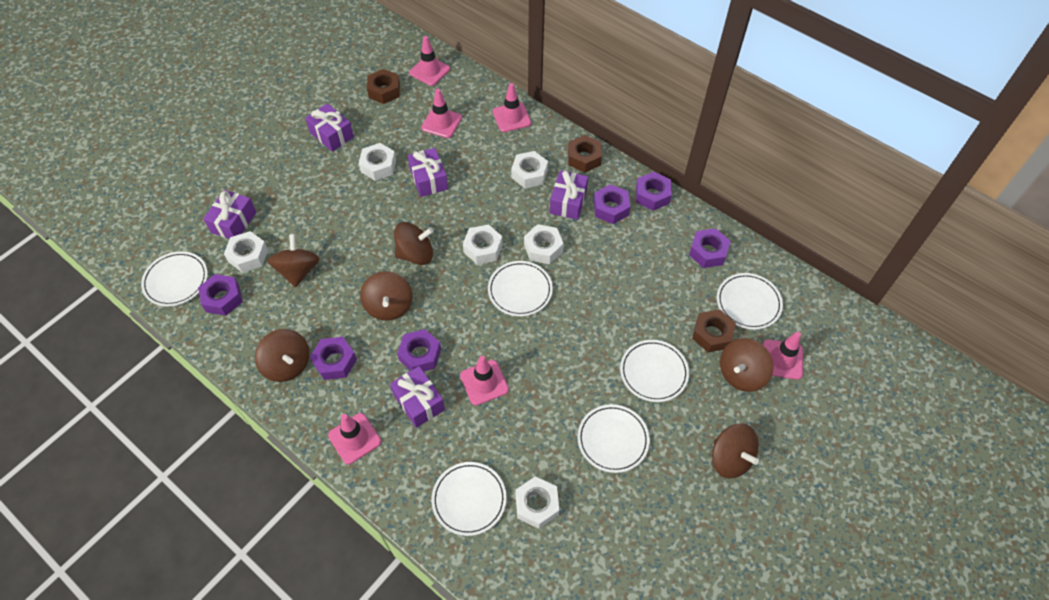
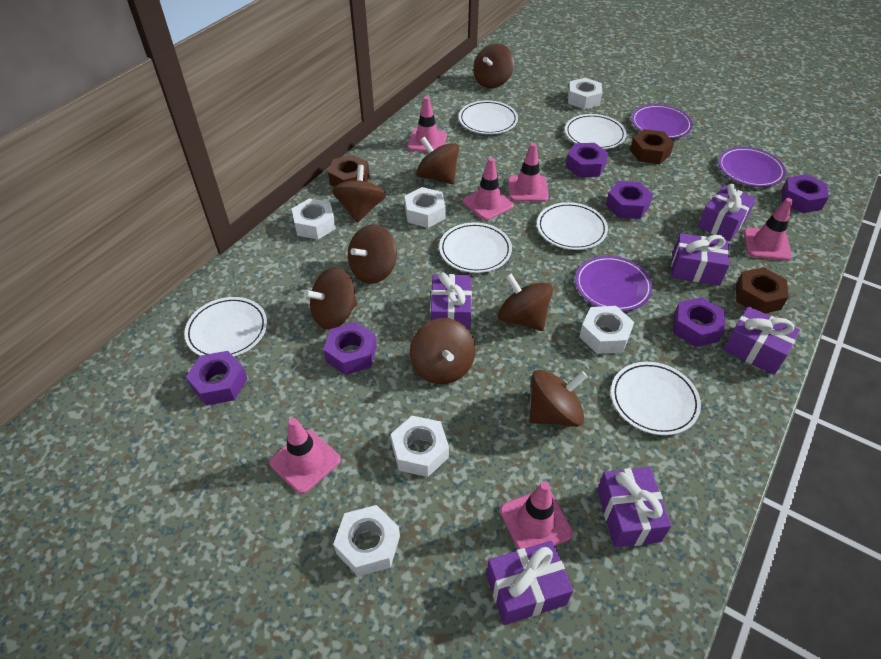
brown spinning top: 6 -> 8
purple gift: 5 -> 6
purple plate: 0 -> 3

